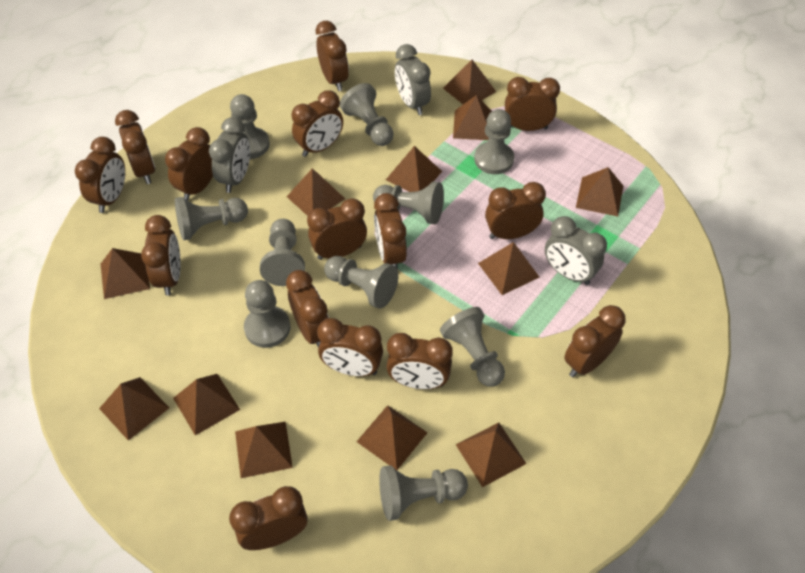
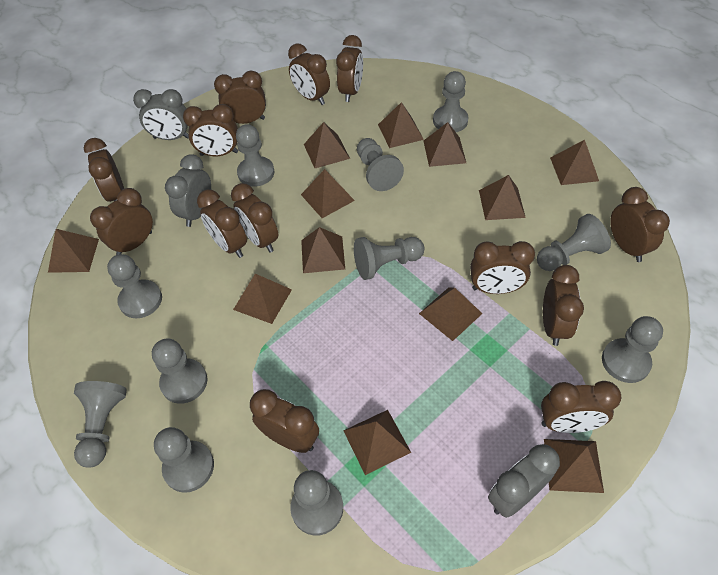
brown clock: 15 -> 13
grey pawn: 10 -> 11

